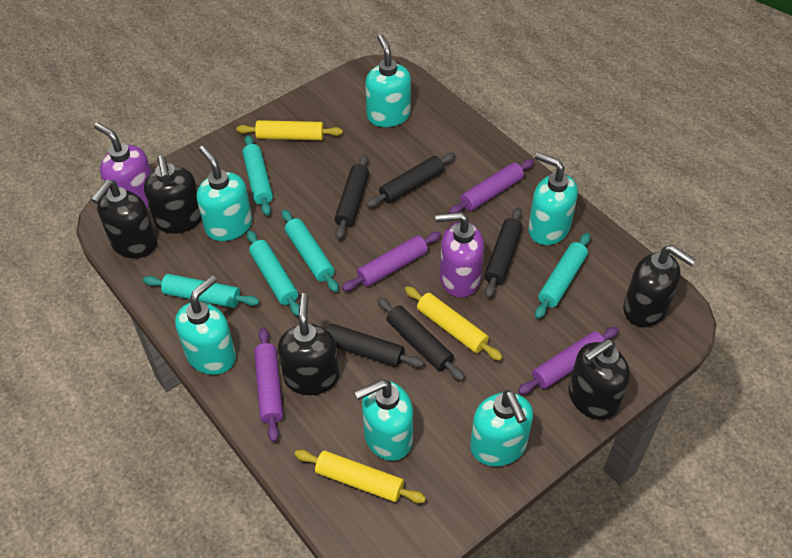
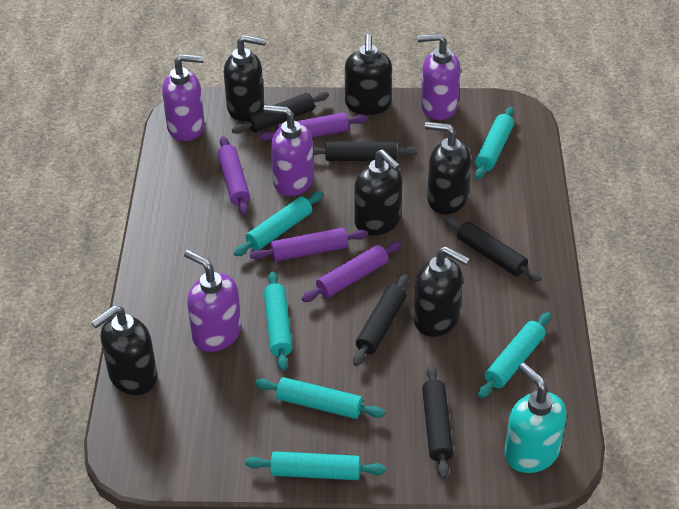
black soap dispenser: 5 -> 6
purple soap dispenser: 2 -> 4
turquoise rolling pin: 5 -> 6
turquoise soap dispenser: 6 -> 1
yellow rolling pin: 3 -> 0

